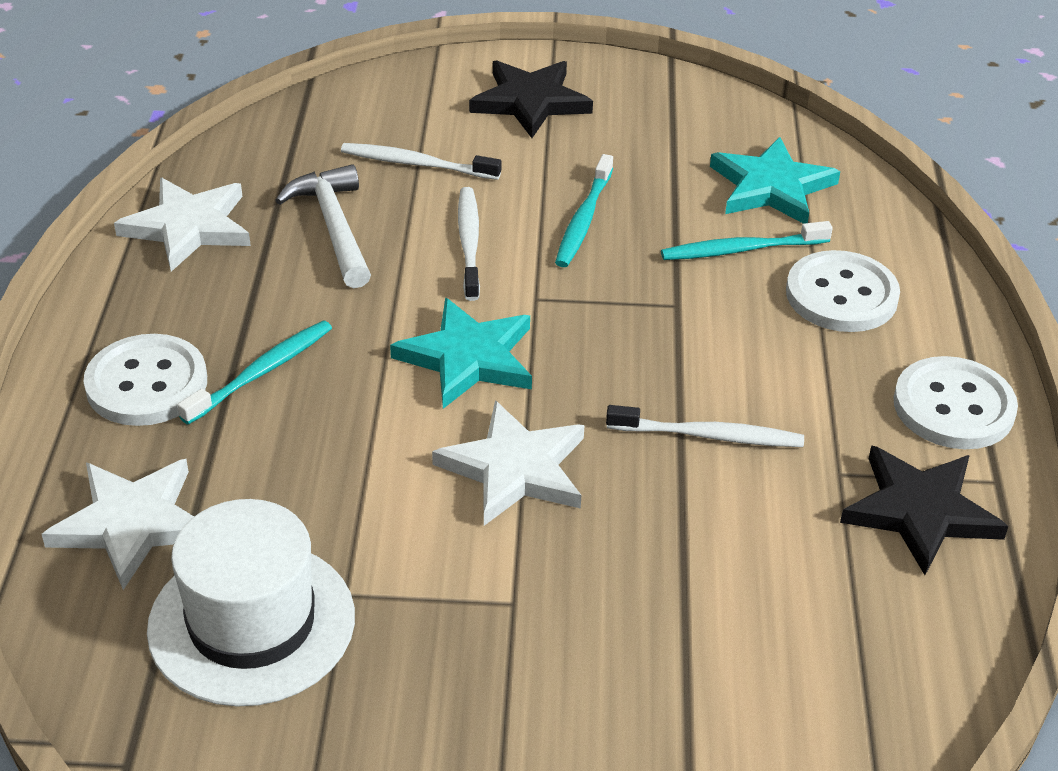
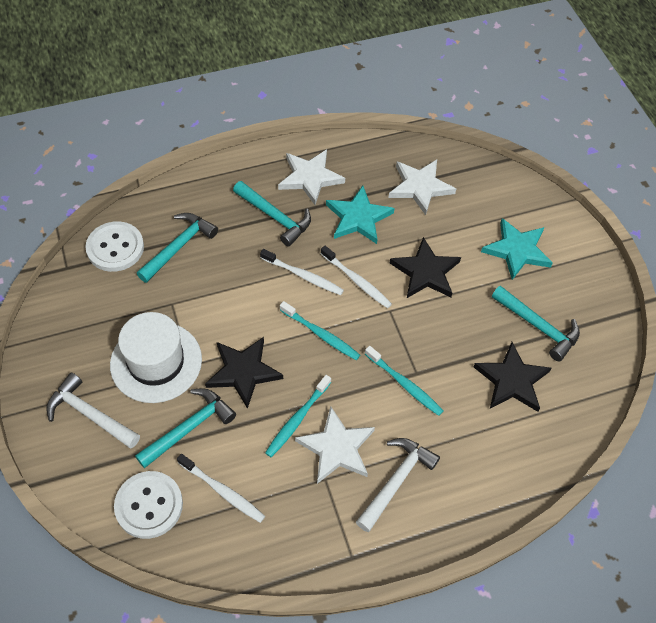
black star: 2 -> 3
turquoise hammer: 0 -> 4
white button: 3 -> 2
white hammer: 1 -> 2

